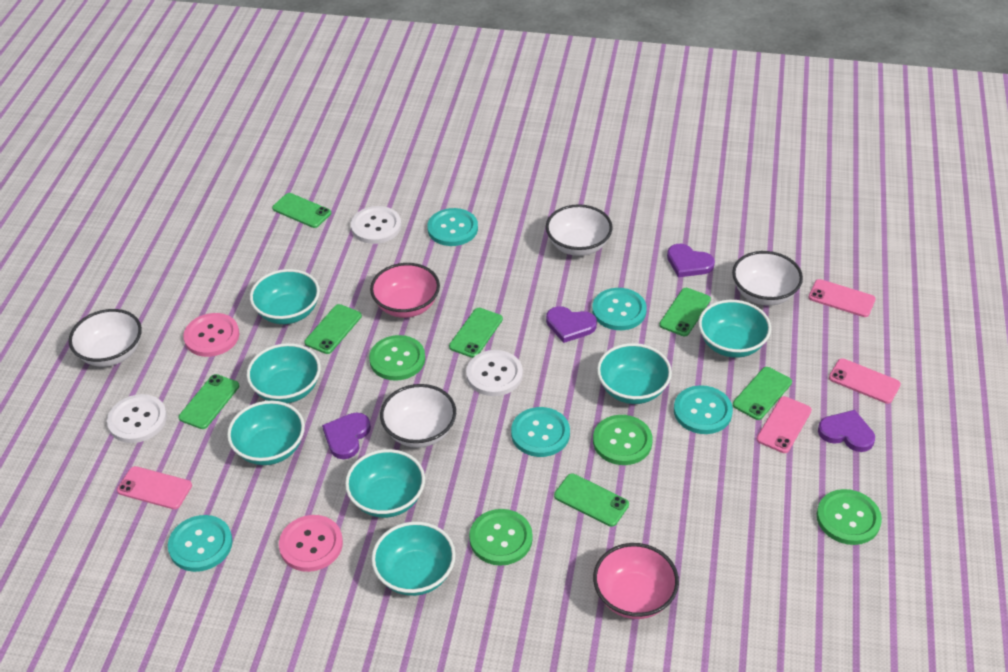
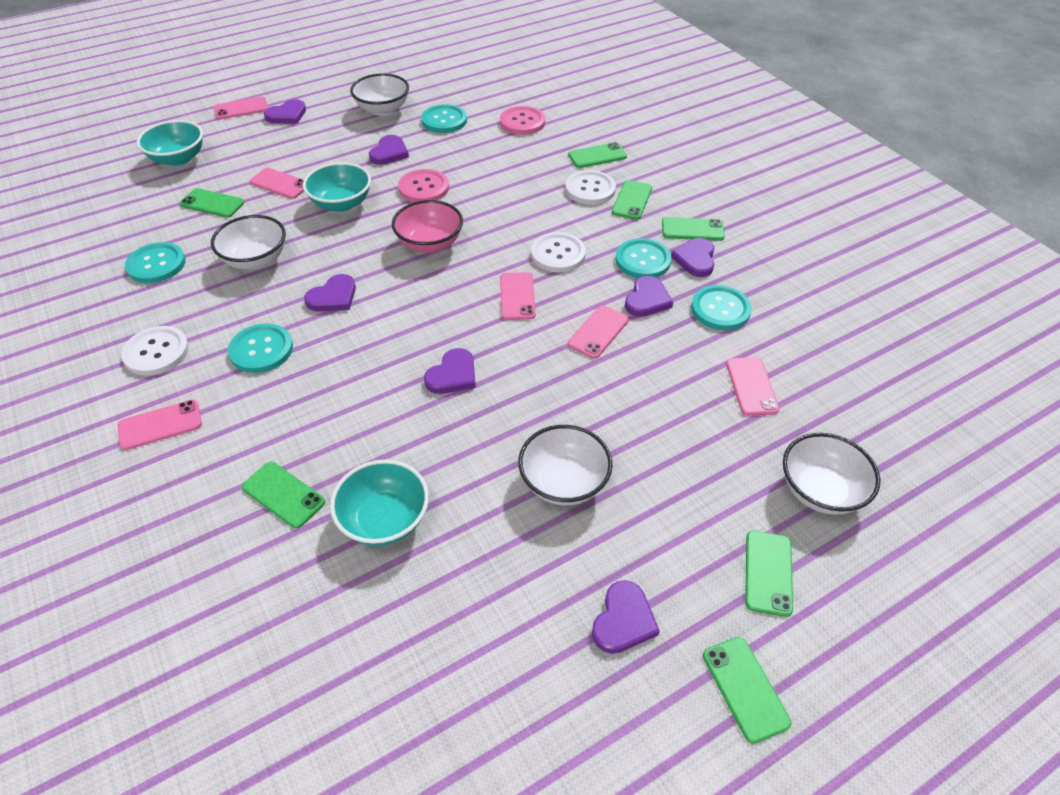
green button: 4 -> 0
pink bowl: 2 -> 1
pink phone: 4 -> 6
purple heart: 4 -> 7
turquoise bowl: 7 -> 3

